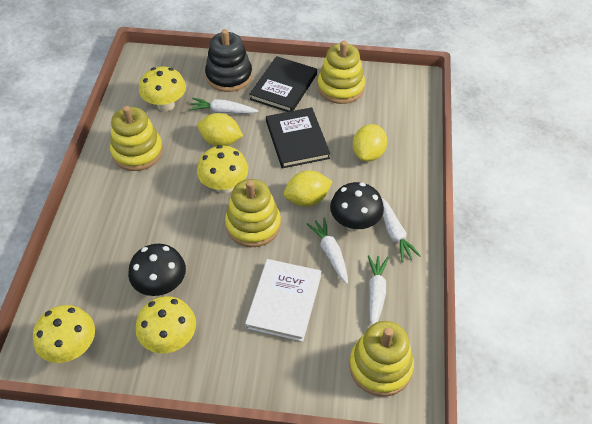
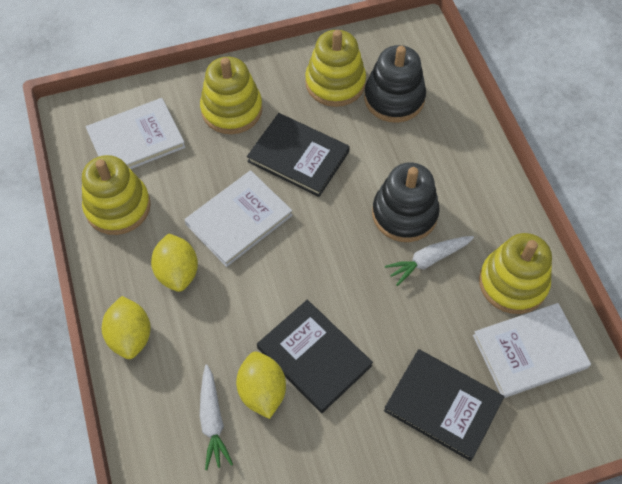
black book: 2 -> 3
black mushroom: 2 -> 0
black stacking toy: 1 -> 2
white book: 1 -> 3
white carrot: 4 -> 2
yellow mushroom: 4 -> 0

